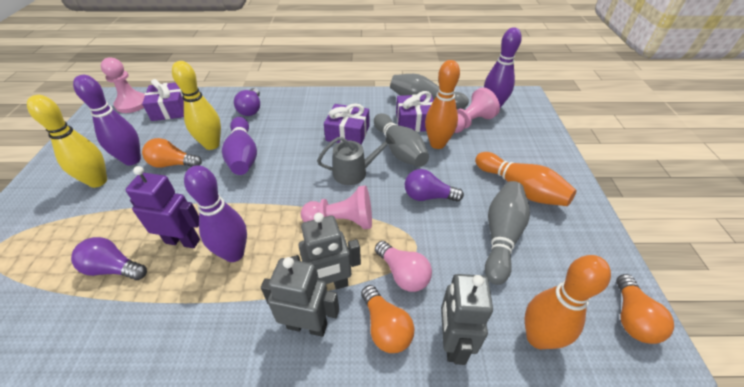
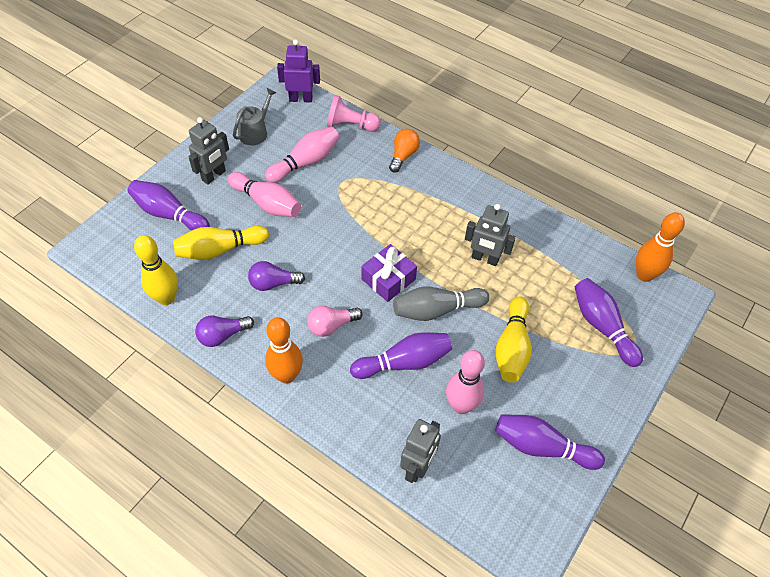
grey bowling pin: 3 -> 1
orange bowling pin: 3 -> 2
orange light bulb: 3 -> 1
pink bowling pin: 0 -> 3
pink pawn: 3 -> 1
purple gift: 3 -> 1
purple light bulb: 3 -> 2
yellow bowling pin: 2 -> 3

